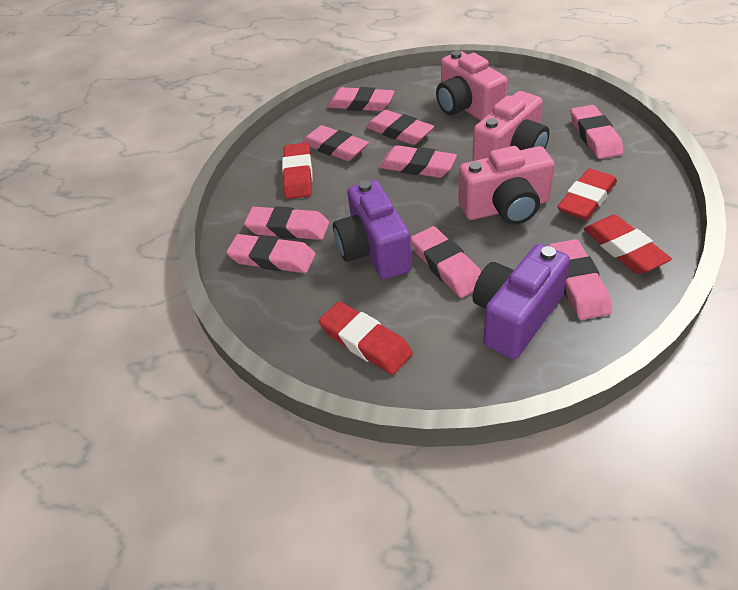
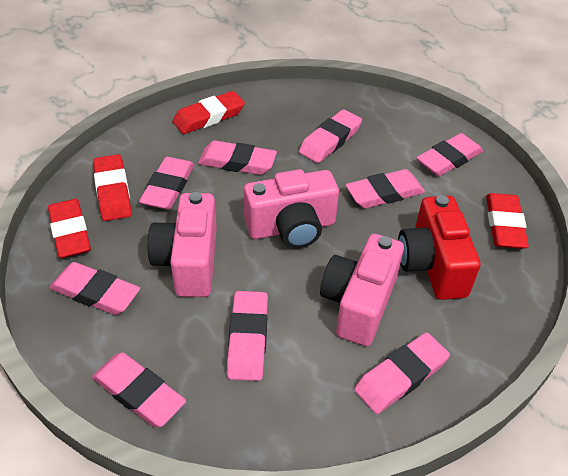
purple camera: 2 -> 0
red camera: 0 -> 1

